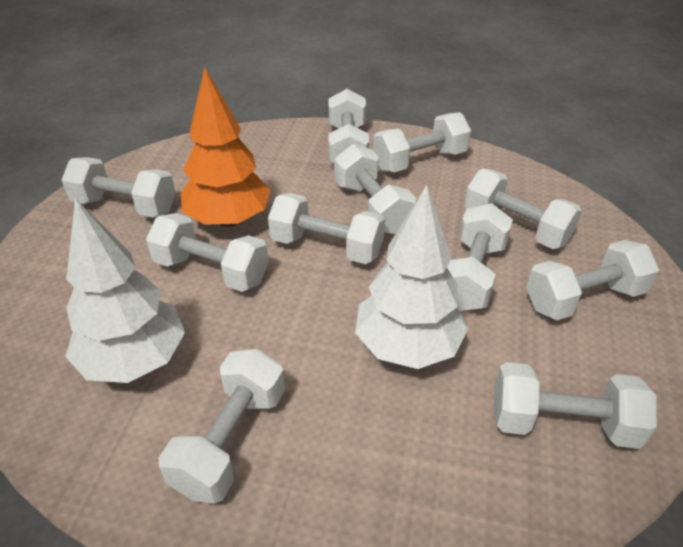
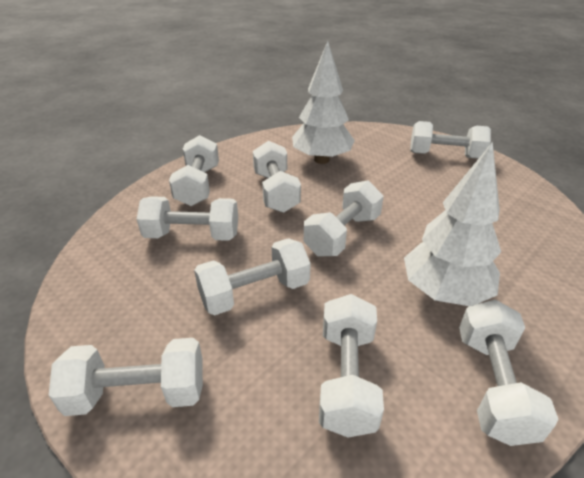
orange tree: 1 -> 0
white dumbbell: 11 -> 9

